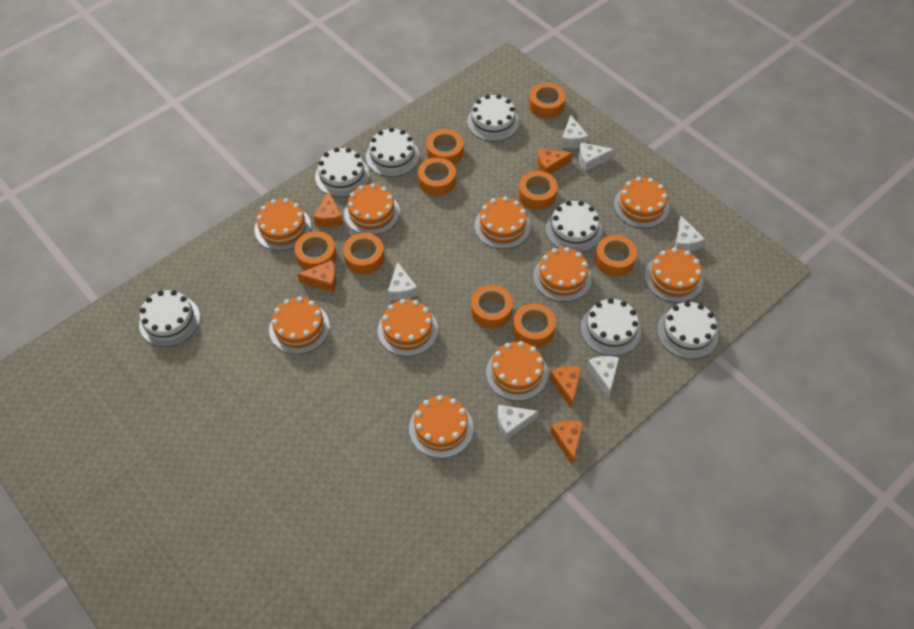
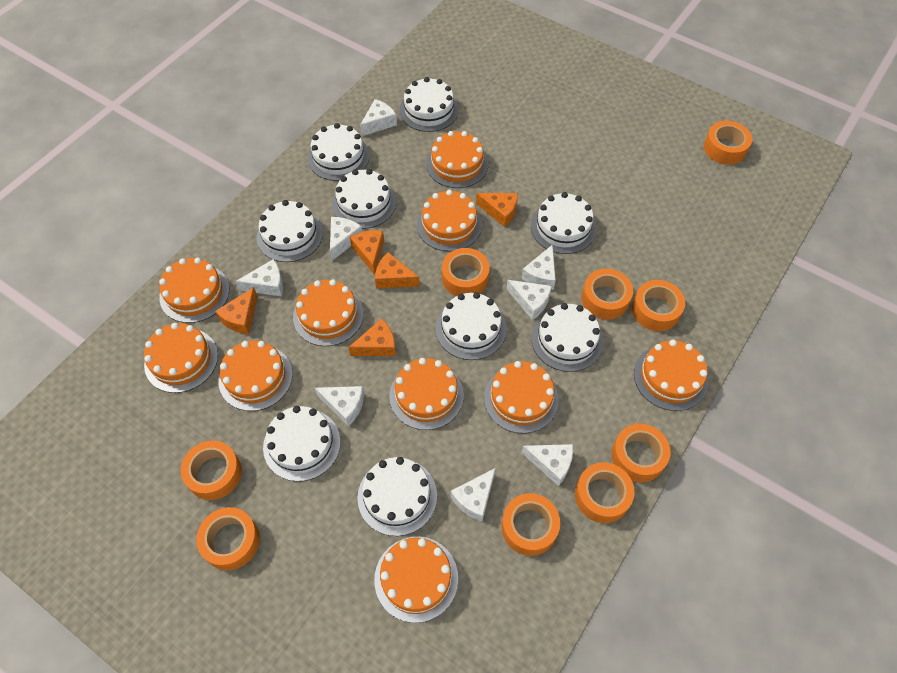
white cake: 7 -> 9
white cheese: 6 -> 8

